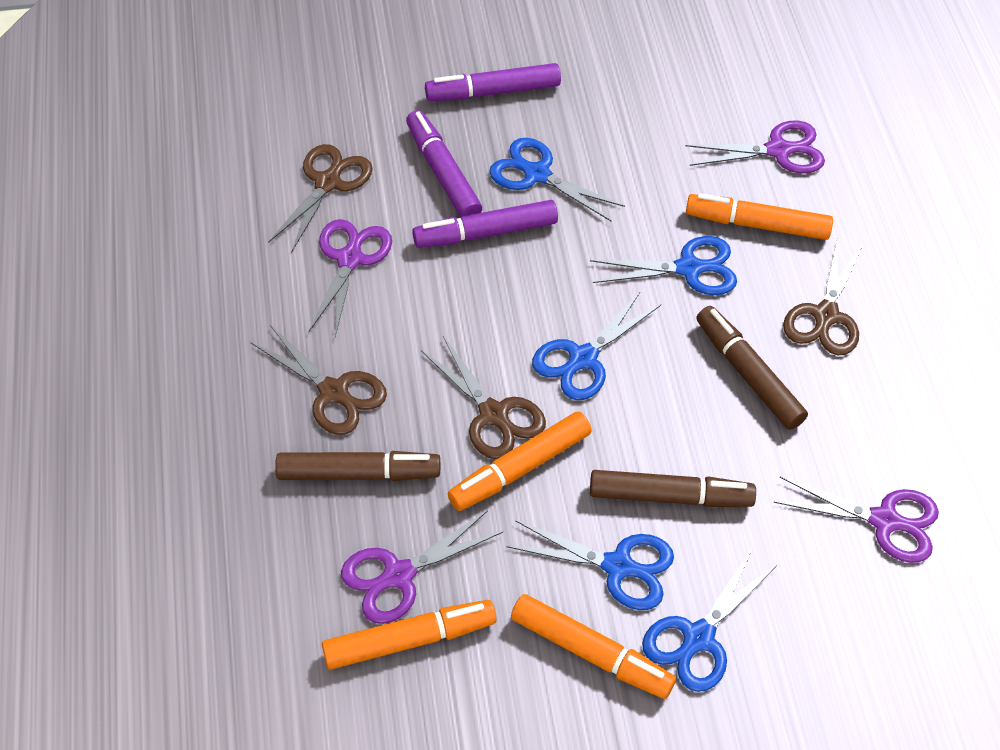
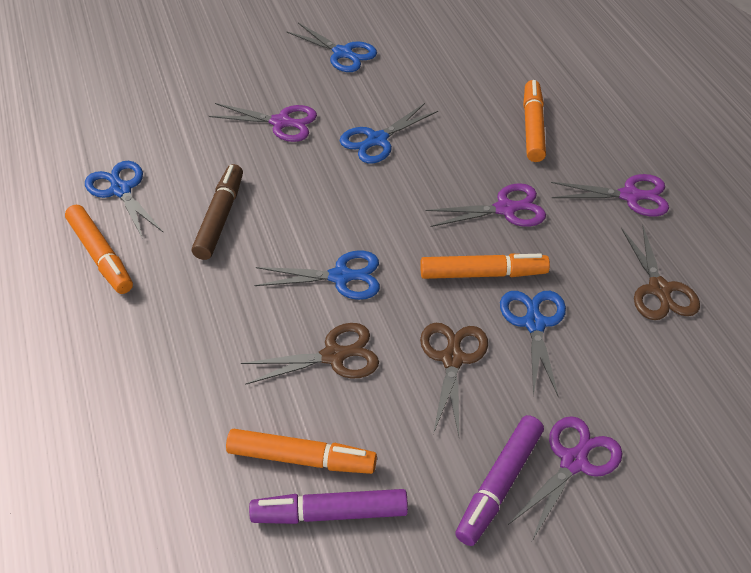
brown marker: 3 -> 1
brown scissors: 4 -> 3
purple marker: 3 -> 2

